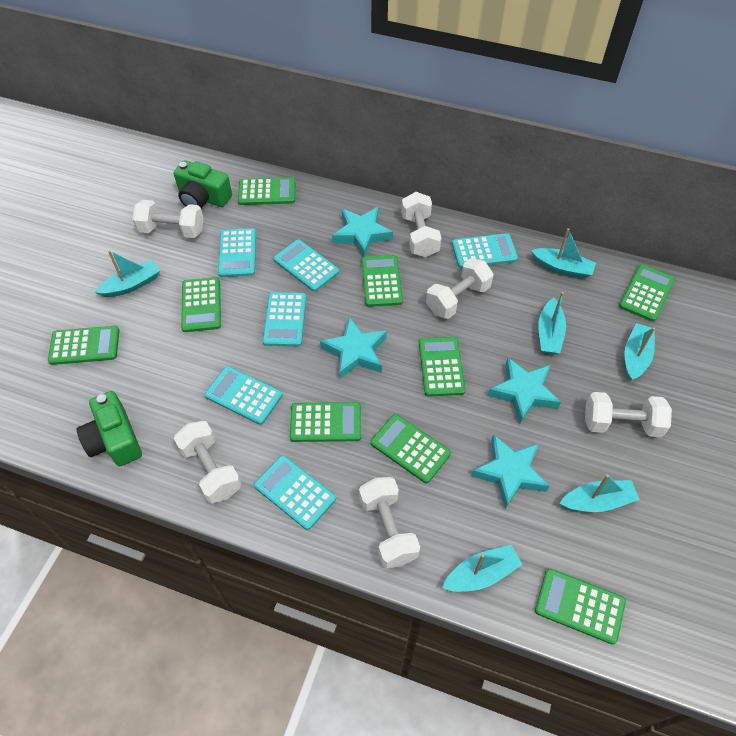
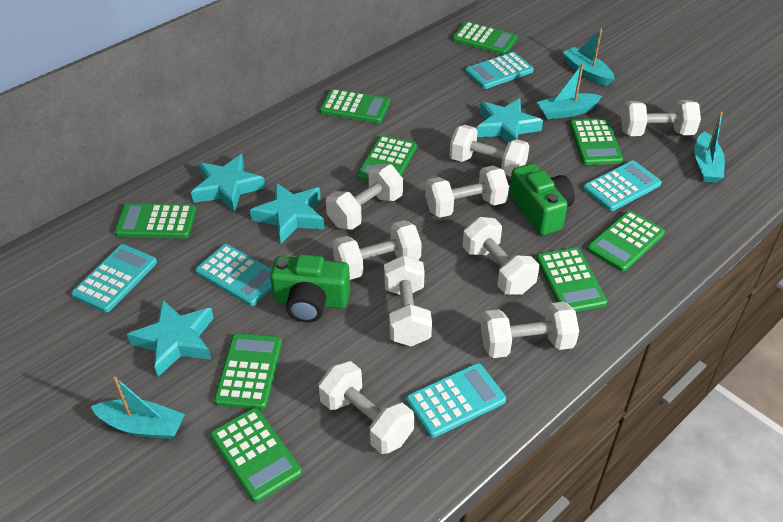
turquoise boat: 6 -> 4
turquoise calculator: 6 -> 5
white dumbbell: 6 -> 9

